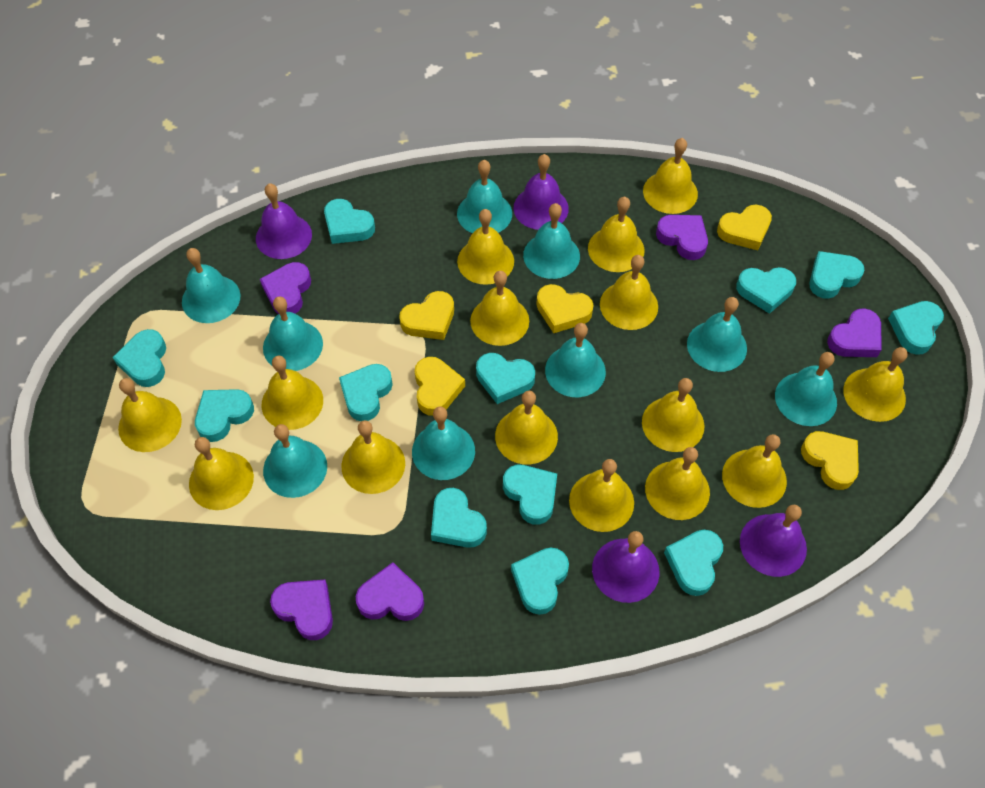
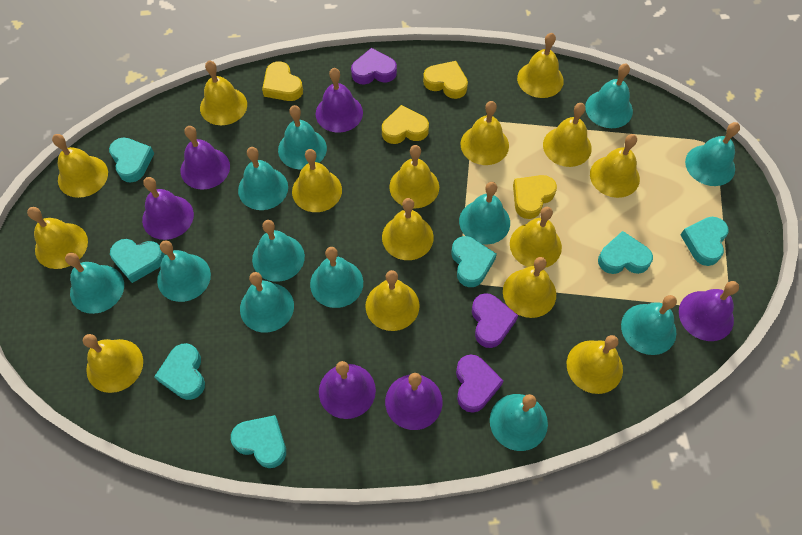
purple bell: 4 -> 6
purple heart: 5 -> 3
turquoise bell: 9 -> 12
turquoise heart: 12 -> 7
yellow heart: 5 -> 4

